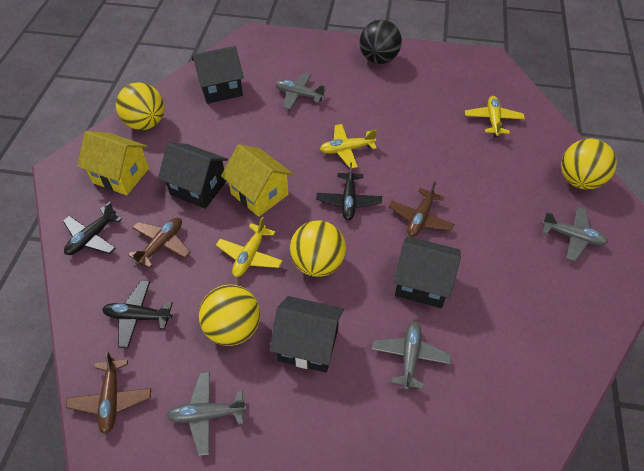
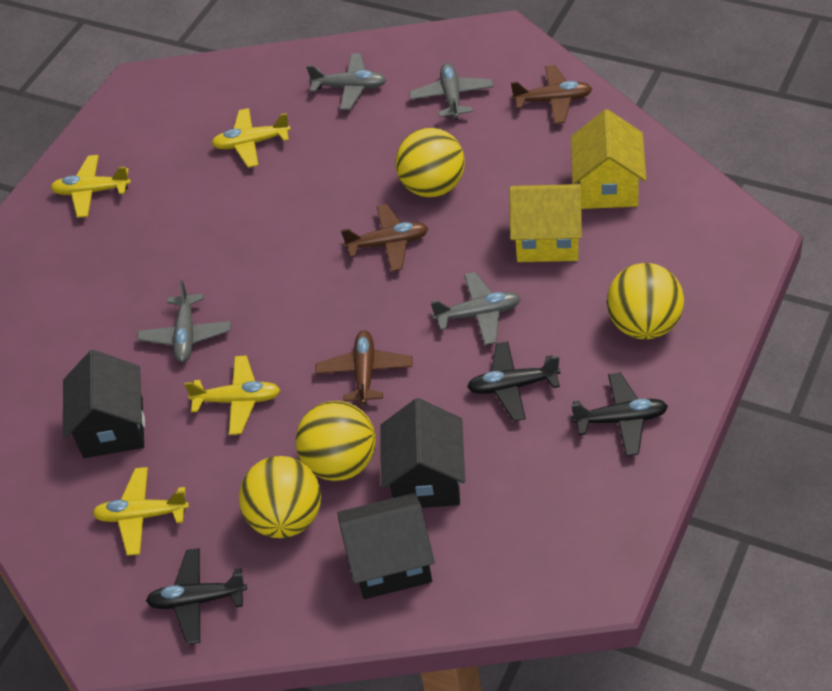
black ball: 1 -> 0
black house: 4 -> 3
yellow plane: 3 -> 4

